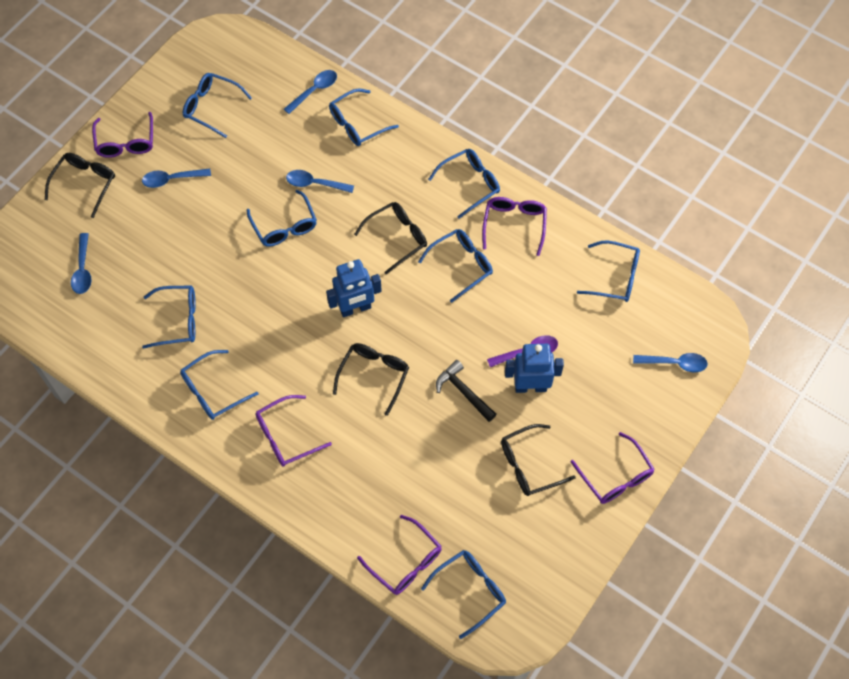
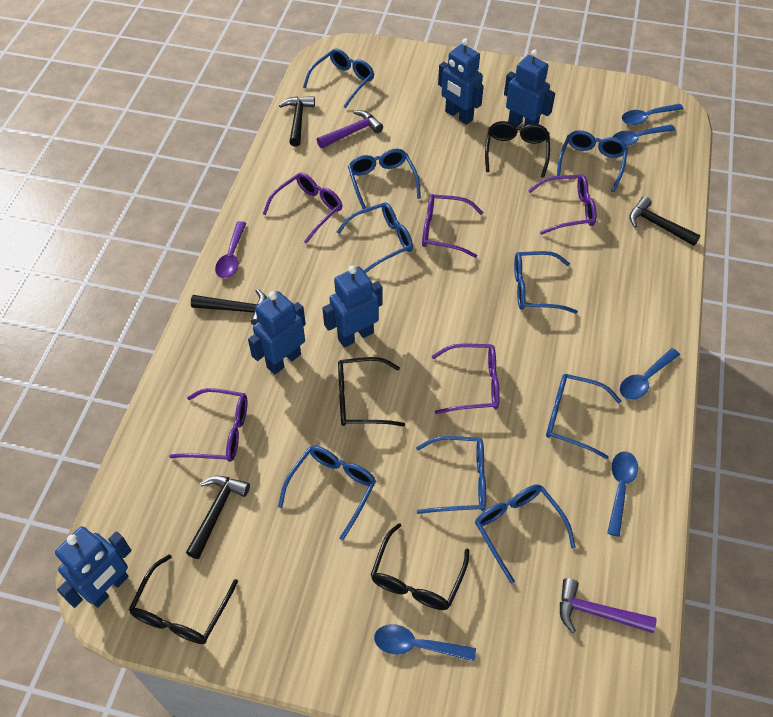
black hammer: 1 -> 4
blue robot: 2 -> 5
purple hammer: 0 -> 2

